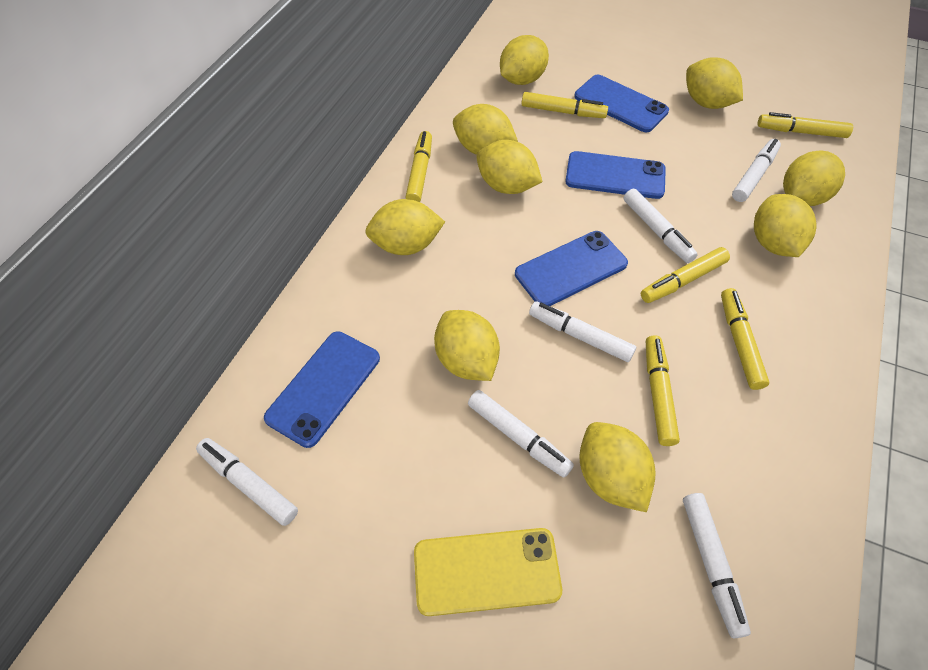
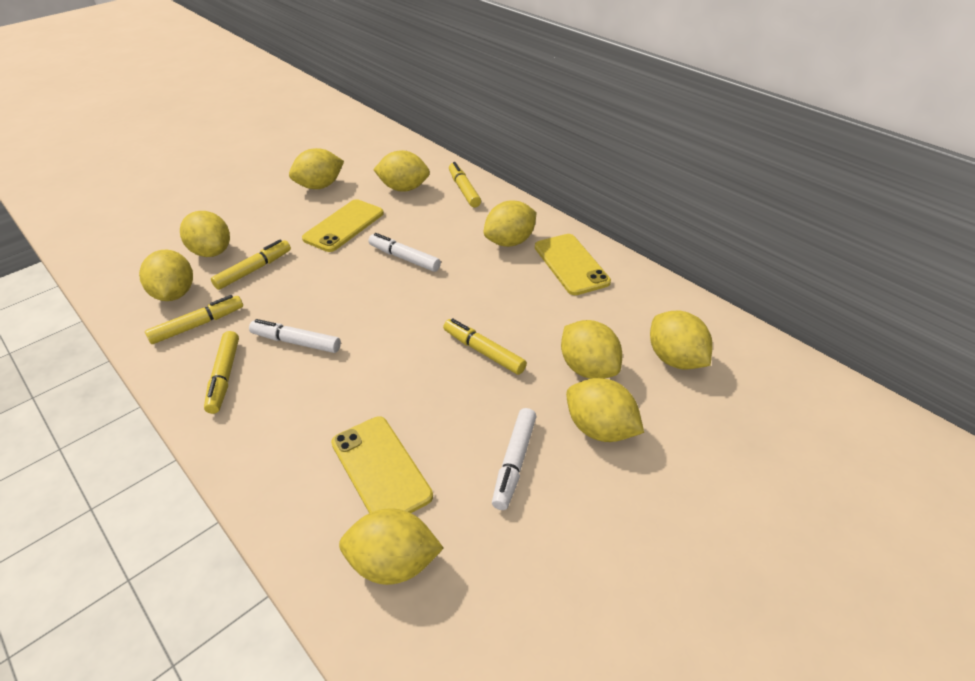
blue phone: 4 -> 0
white marker: 6 -> 3
yellow marker: 6 -> 5
yellow phone: 1 -> 3

